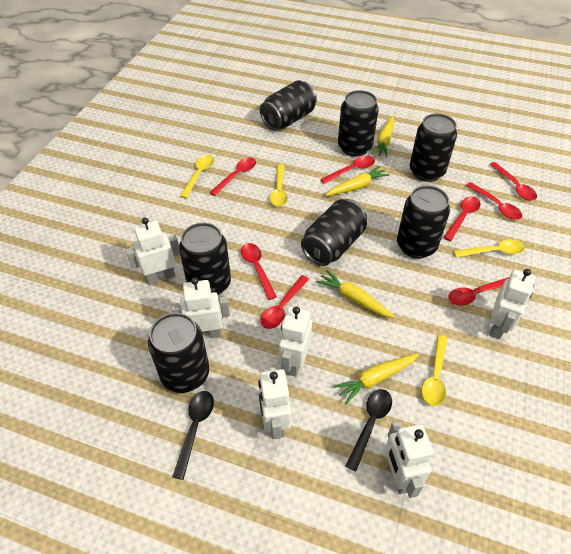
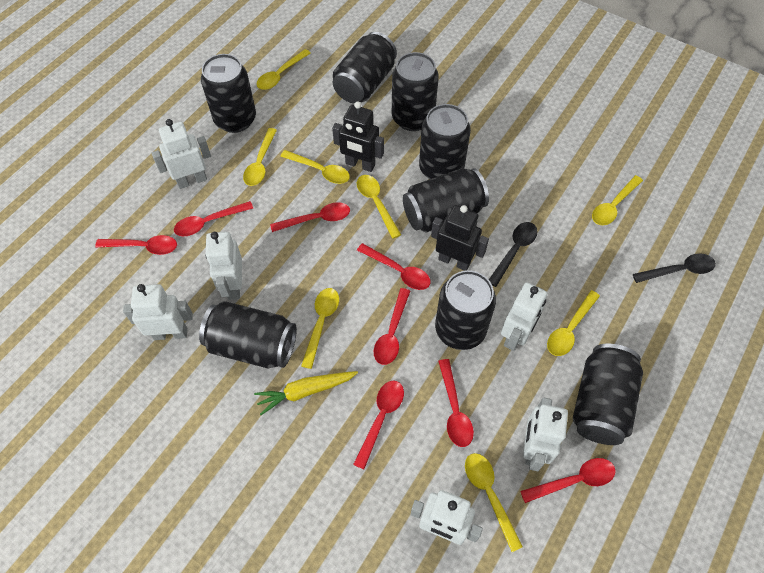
black can: 7 -> 8
black robot: 0 -> 2
yellow carrot: 4 -> 1
yellow spoon: 4 -> 8

